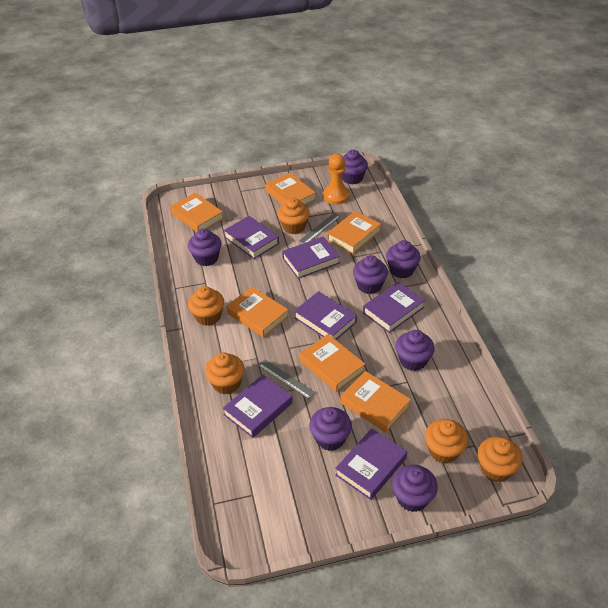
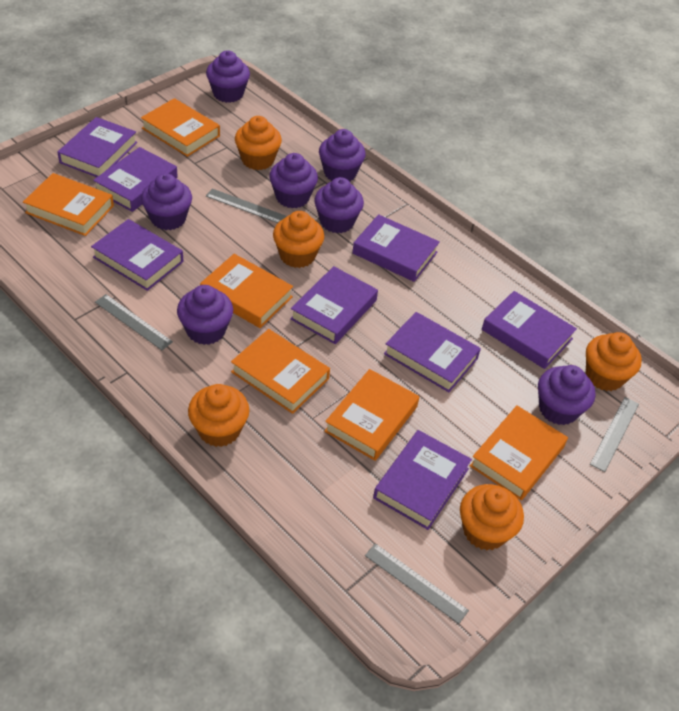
grey ruler: 2 -> 4
orange pawn: 1 -> 0
purple book: 6 -> 8

